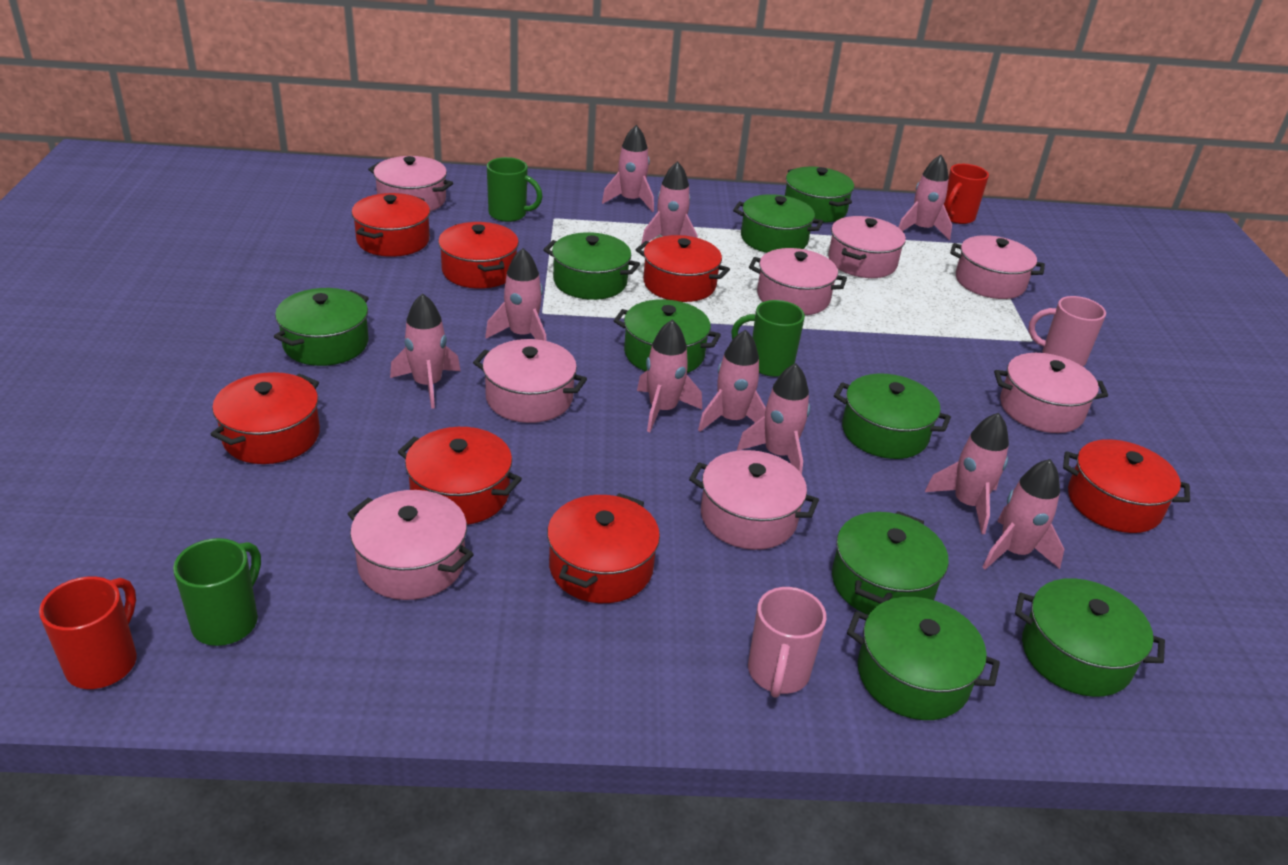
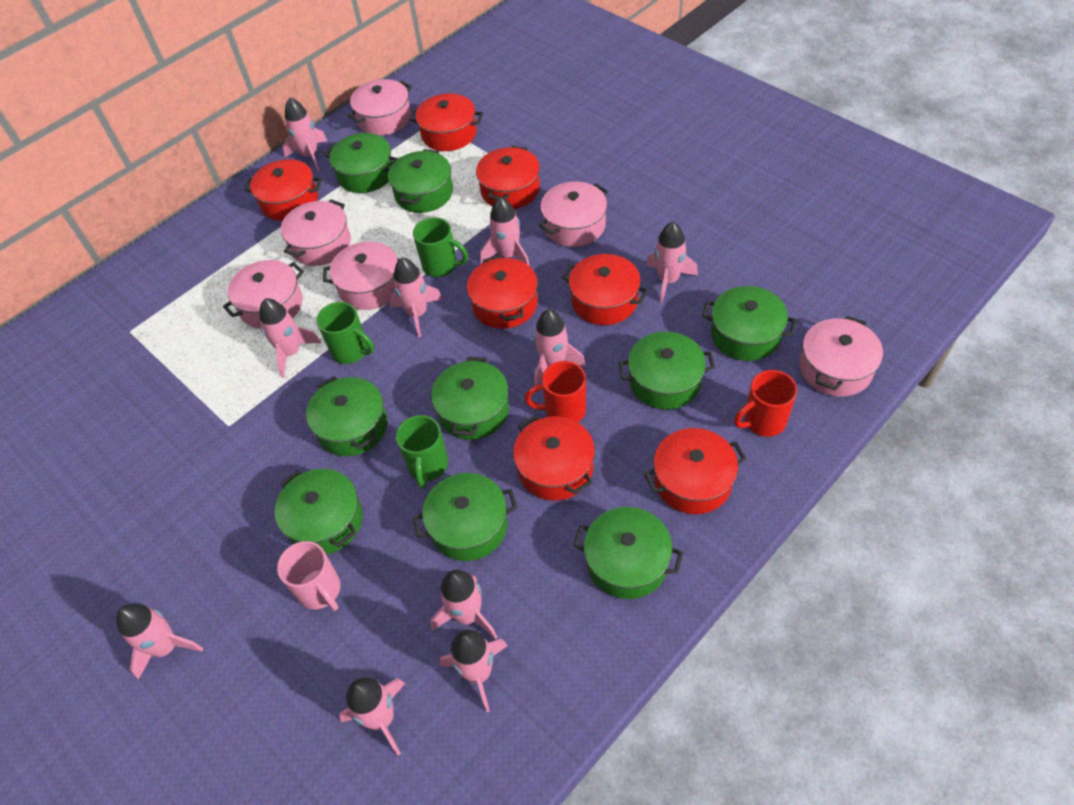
pink mug: 2 -> 1
pink pot: 8 -> 6

